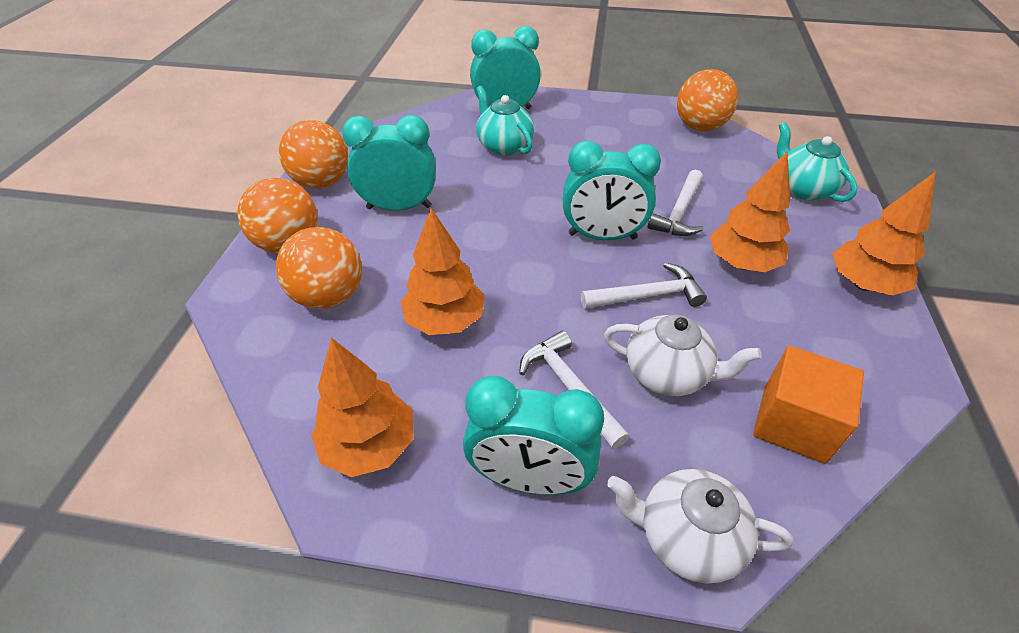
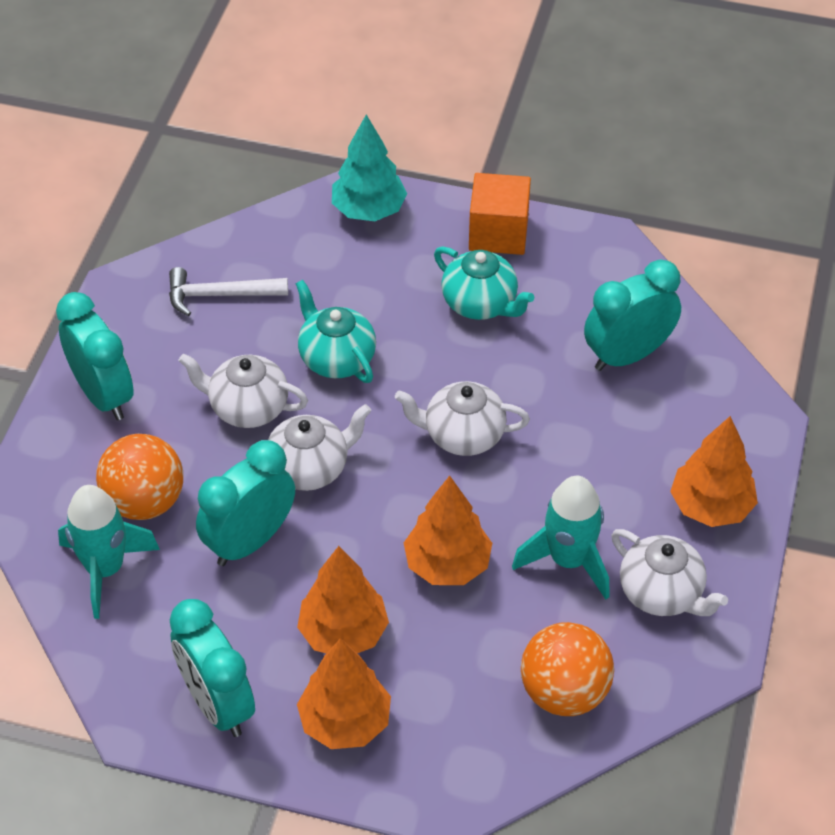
orange ball: 4 -> 2
turquoise rocket: 0 -> 2
turquoise tree: 0 -> 1
white hammer: 3 -> 1
white teapot: 2 -> 4

